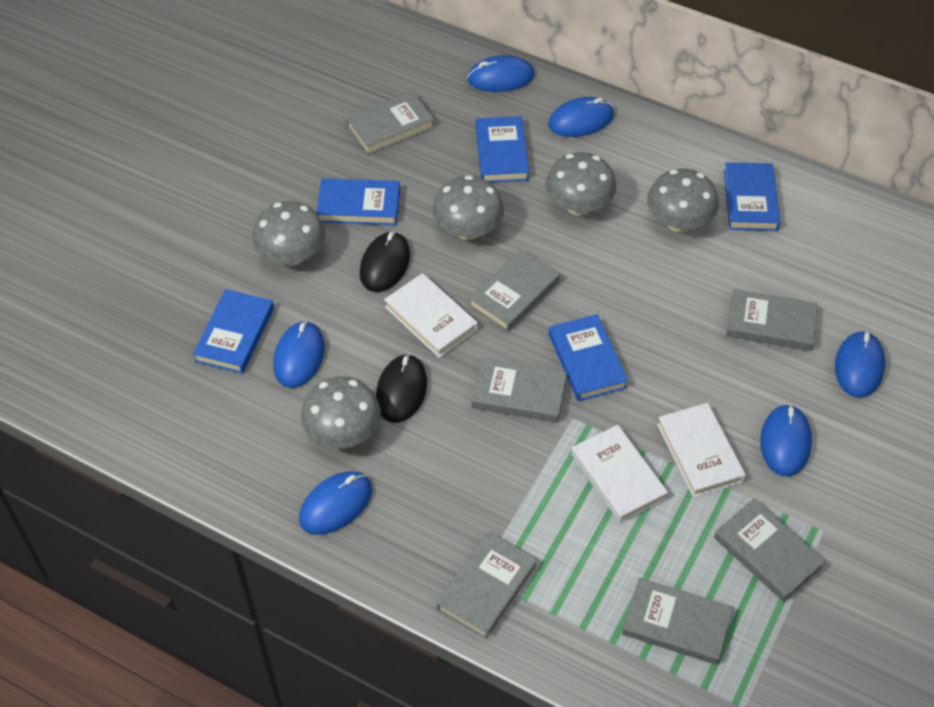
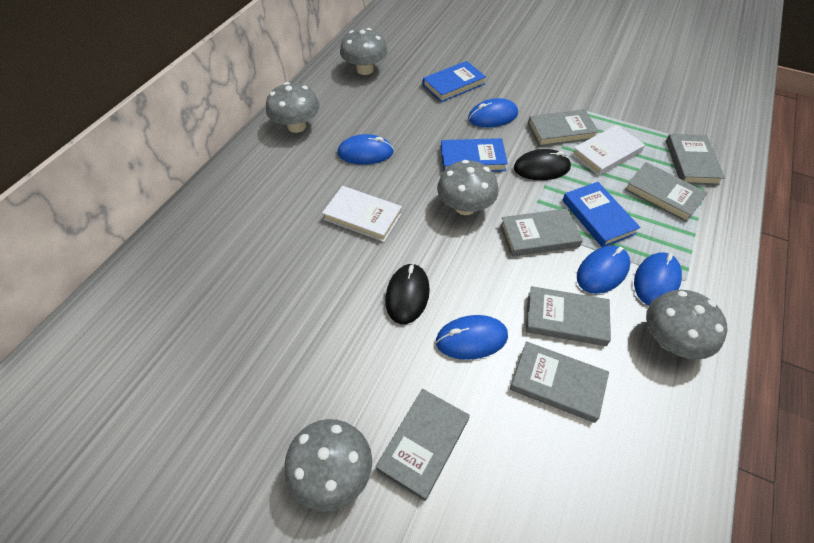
blue book: 5 -> 3
blue mouse: 6 -> 5
white book: 3 -> 2

